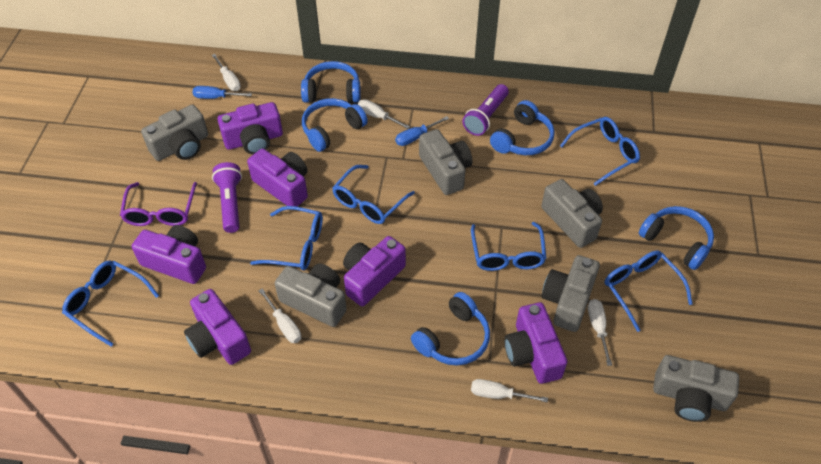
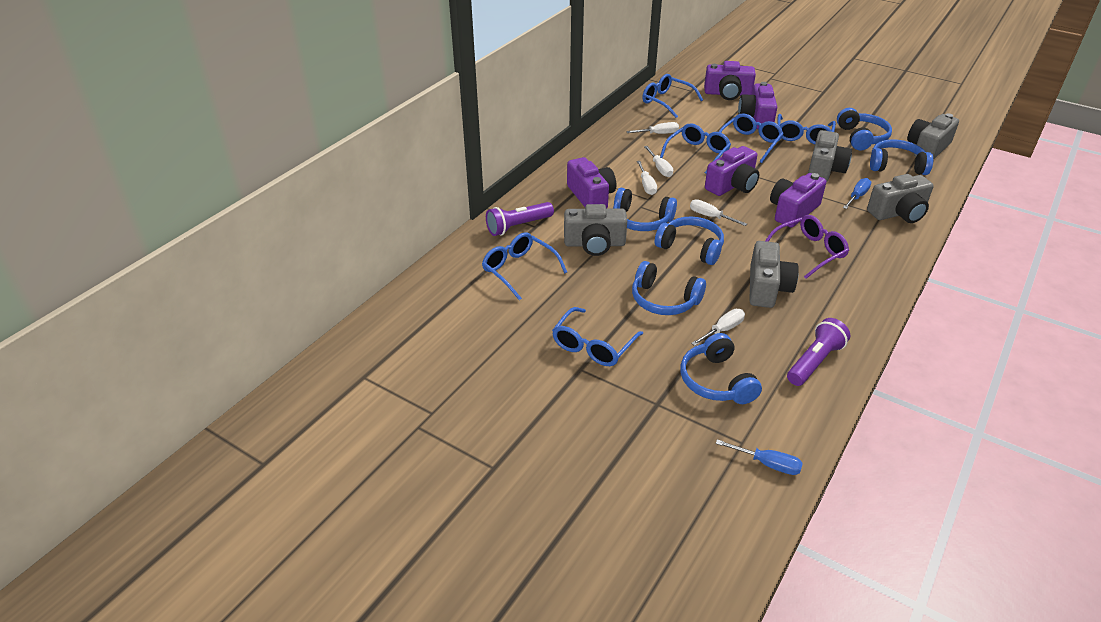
blue headphones: 5 -> 6
grey camera: 6 -> 5
purple camera: 6 -> 5

